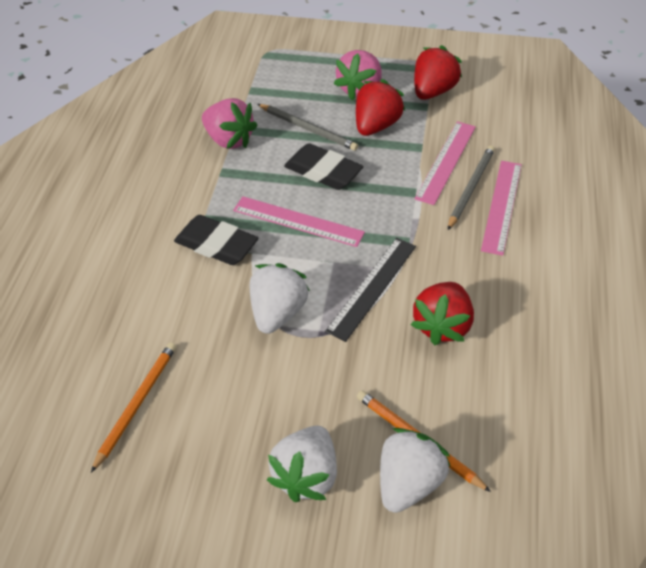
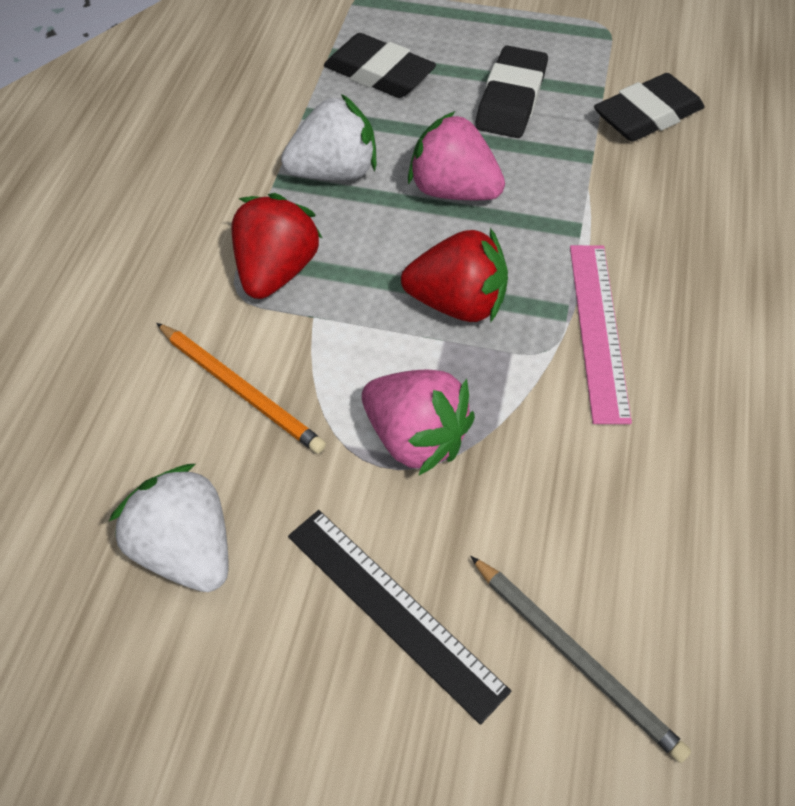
black eraser: 2 -> 3
grey pencil: 2 -> 1
orange pencil: 2 -> 1
pink ruler: 3 -> 1
red strawberry: 3 -> 2
white strawberry: 3 -> 2

